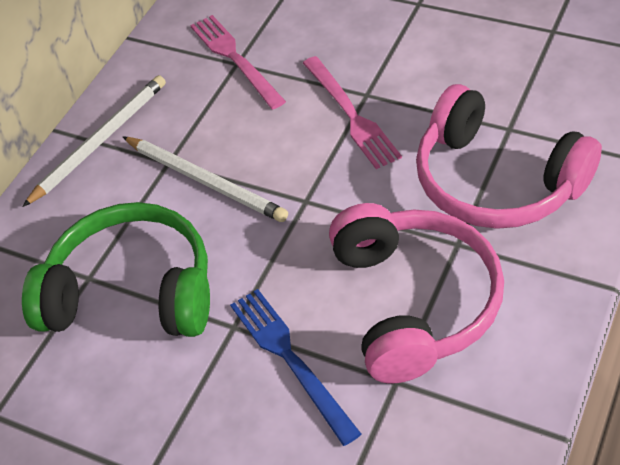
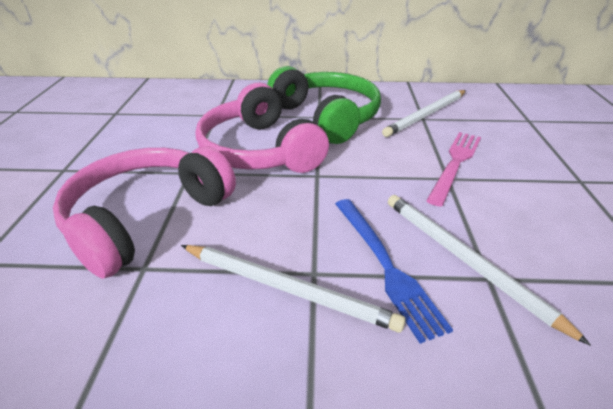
pink fork: 2 -> 1
white pencil: 2 -> 3

